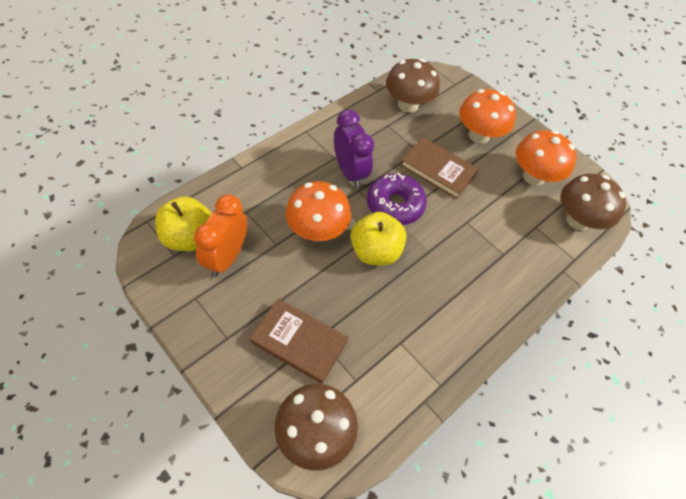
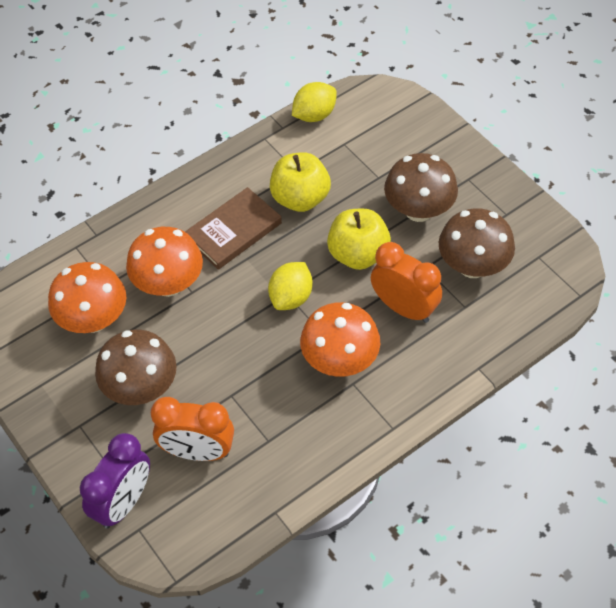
brown book: 2 -> 1
orange clock: 1 -> 2
purple donut: 1 -> 0
yellow lemon: 0 -> 2

